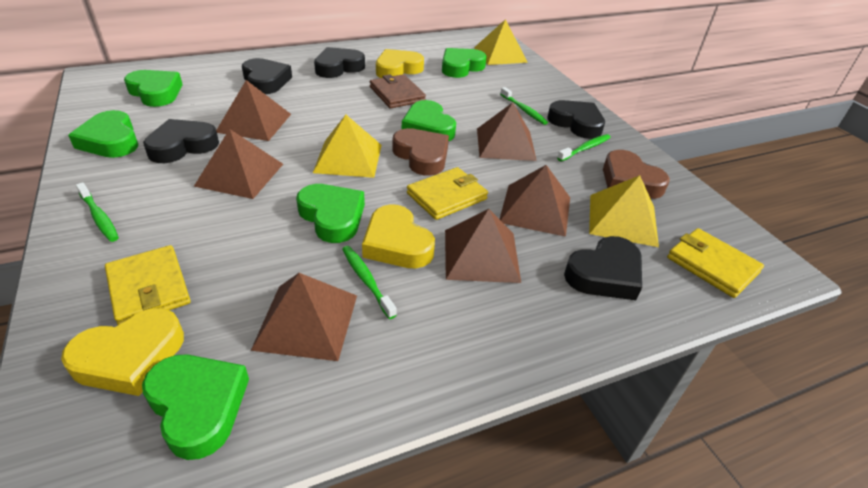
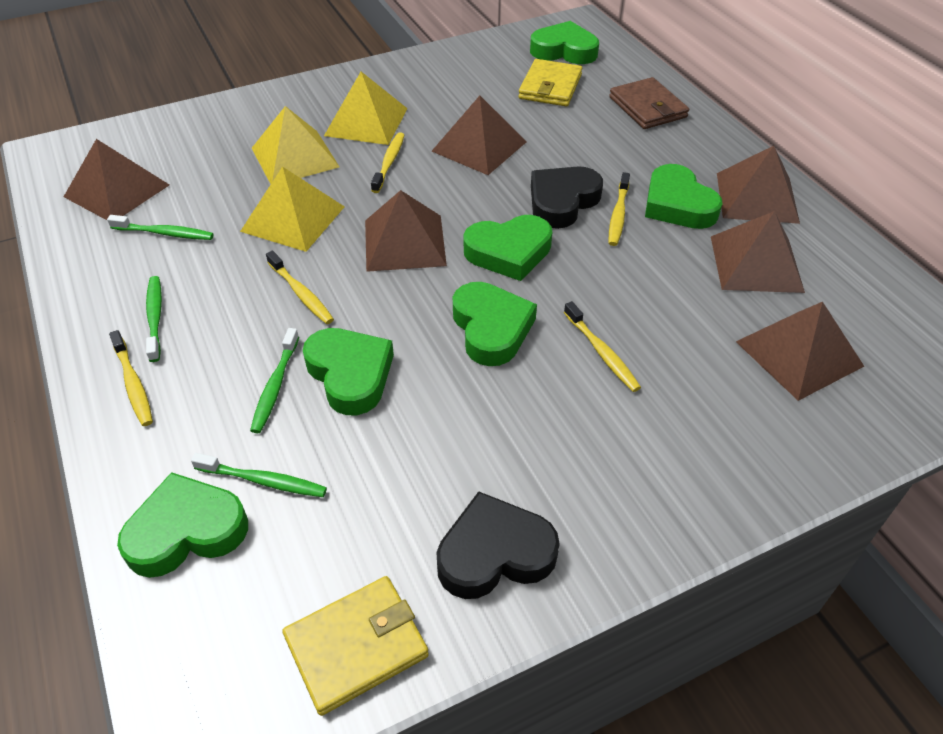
black heart: 5 -> 2
brown heart: 2 -> 0
yellow heart: 3 -> 0
yellow toothbrush: 0 -> 5
yellow wallet: 3 -> 2

